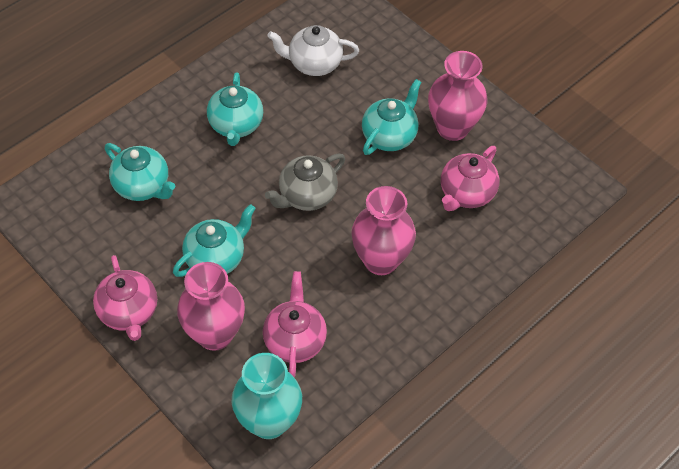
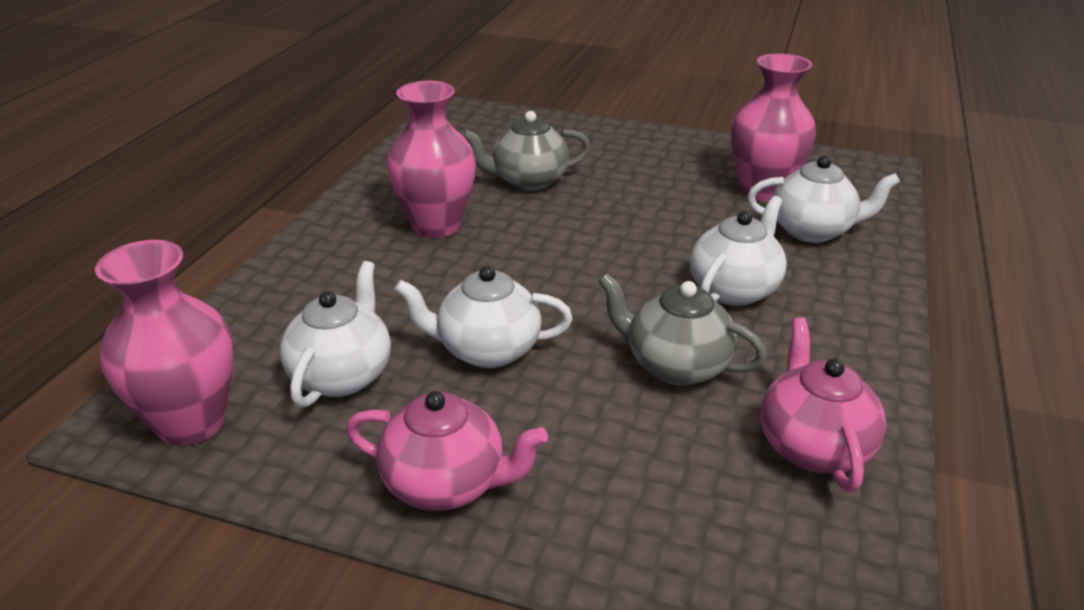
grey teapot: 1 -> 2
pink teapot: 3 -> 2
turquoise teapot: 4 -> 0
turquoise vase: 1 -> 0
white teapot: 1 -> 4

